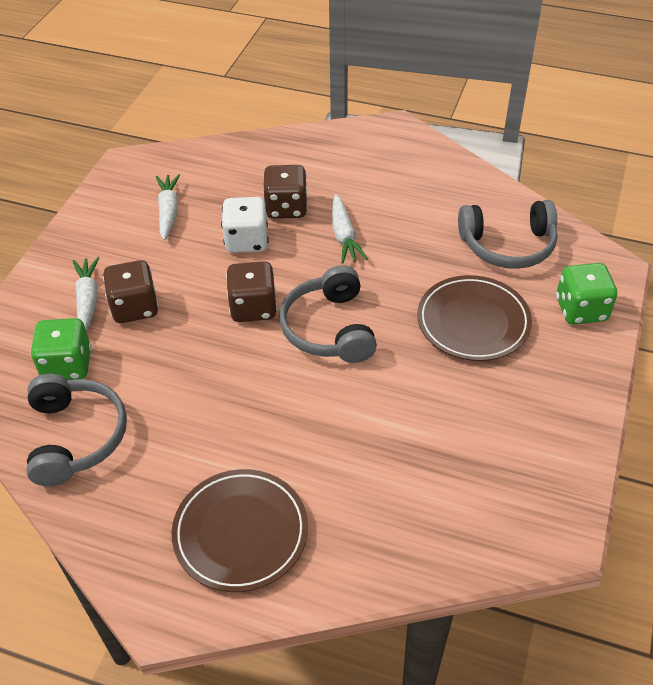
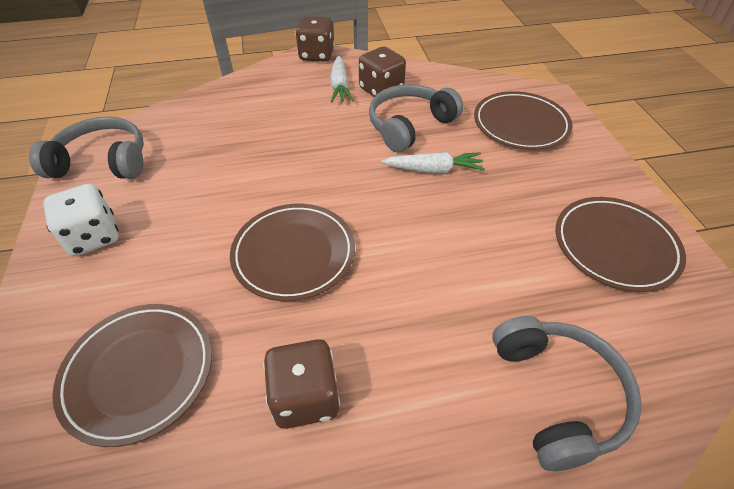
brown plate: 2 -> 4
green dice: 2 -> 0
white carrot: 3 -> 2

